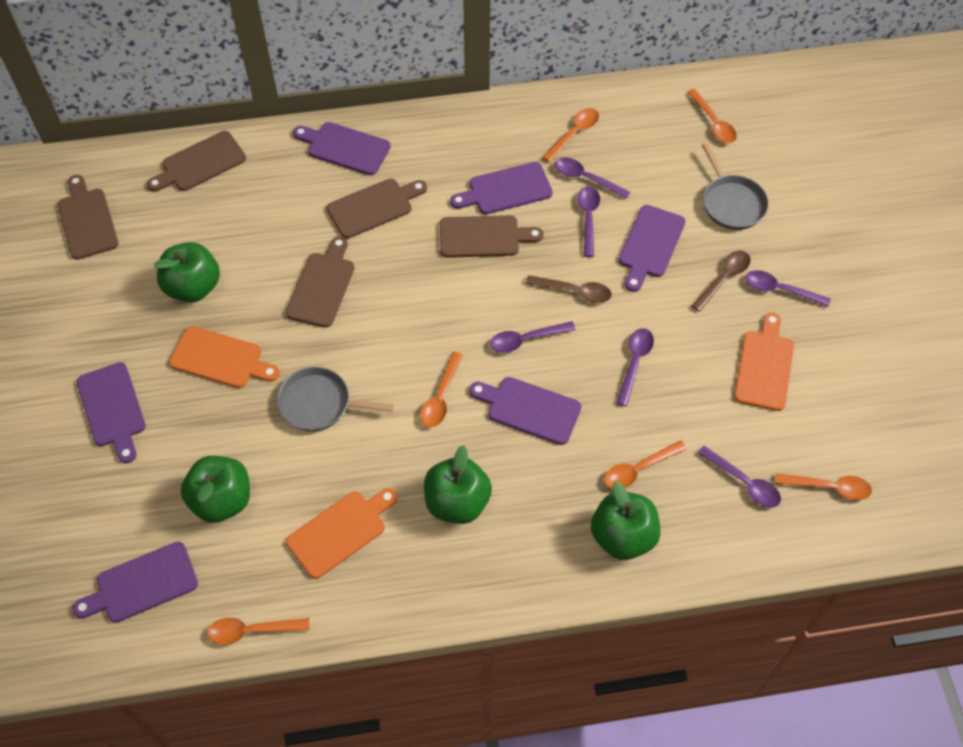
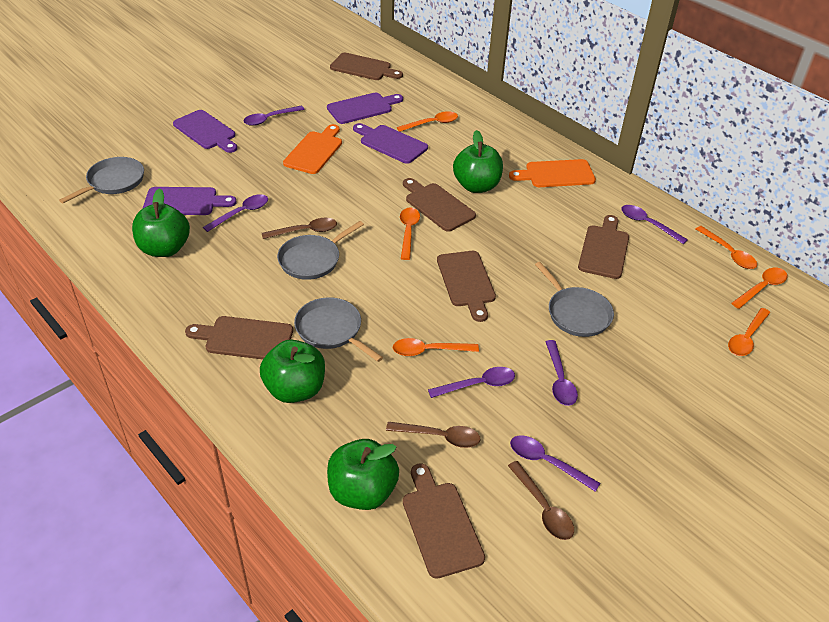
brown cutting board: 5 -> 6
brown spoon: 2 -> 3
grey pan: 2 -> 4
orange cutting board: 3 -> 2
purple cutting board: 6 -> 4

